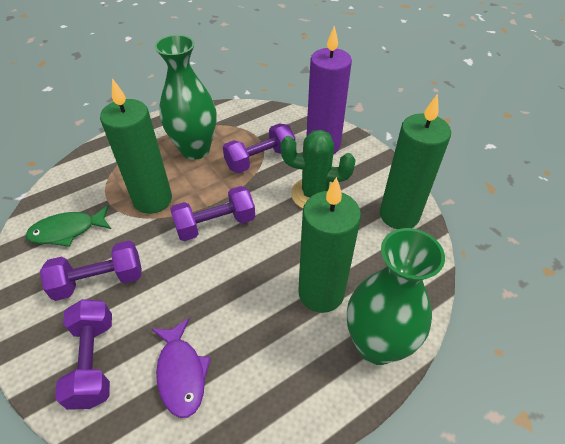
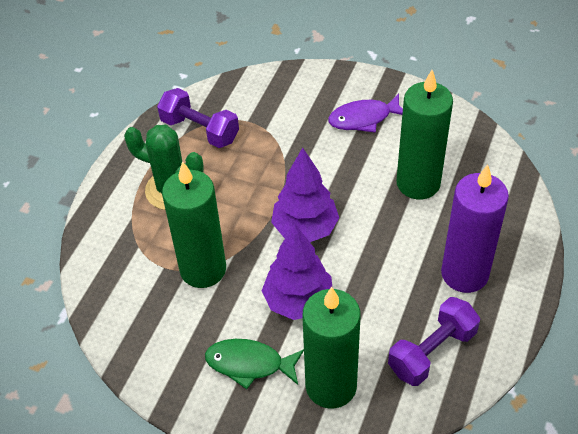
green vase: 2 -> 0
purple dumbbell: 4 -> 2
purple tree: 0 -> 2

